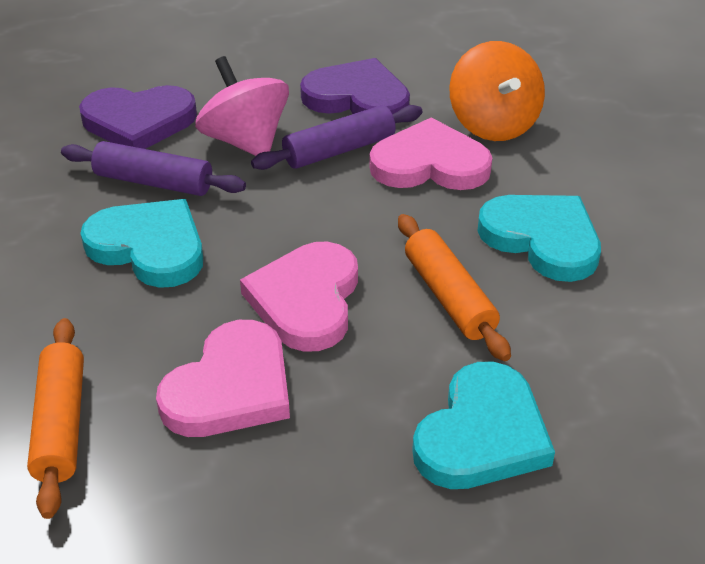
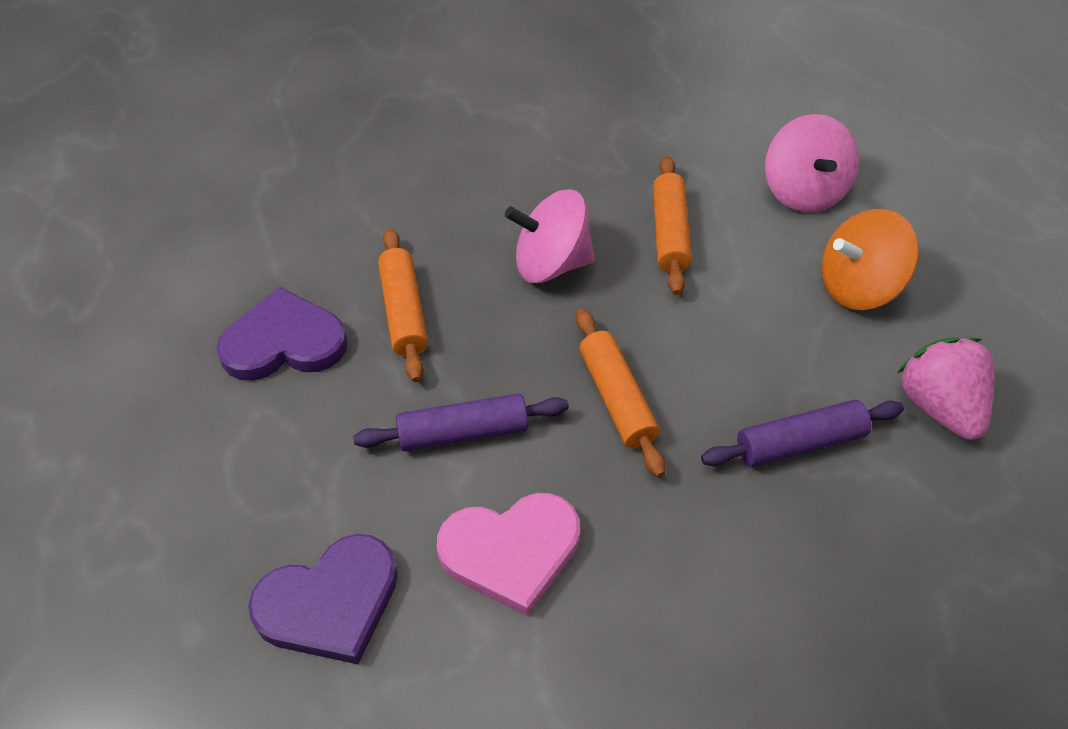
orange rolling pin: 2 -> 3
pink heart: 3 -> 1
pink spinning top: 1 -> 2
pink strawberry: 0 -> 1
turquoise heart: 3 -> 0

